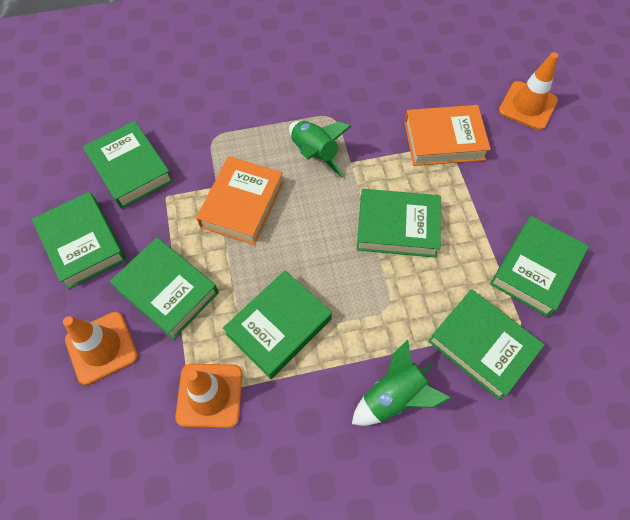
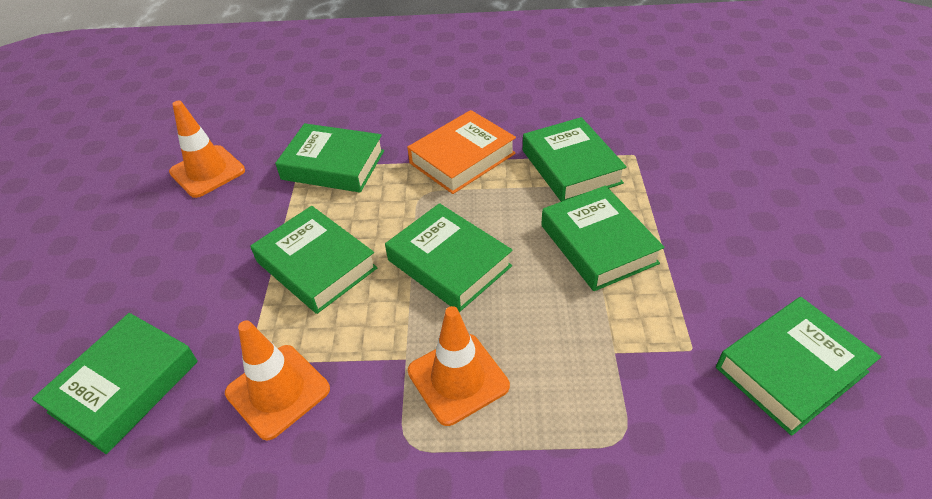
green rocket: 2 -> 0
orange book: 2 -> 1

